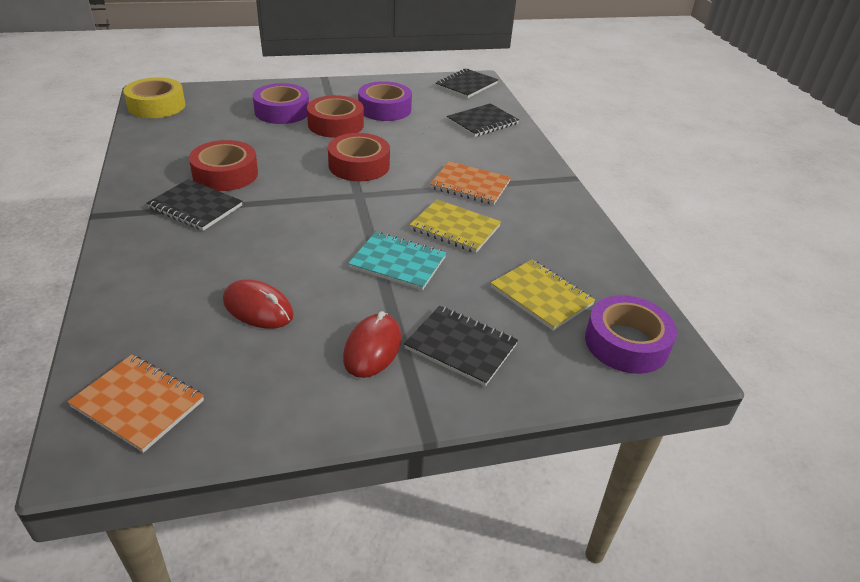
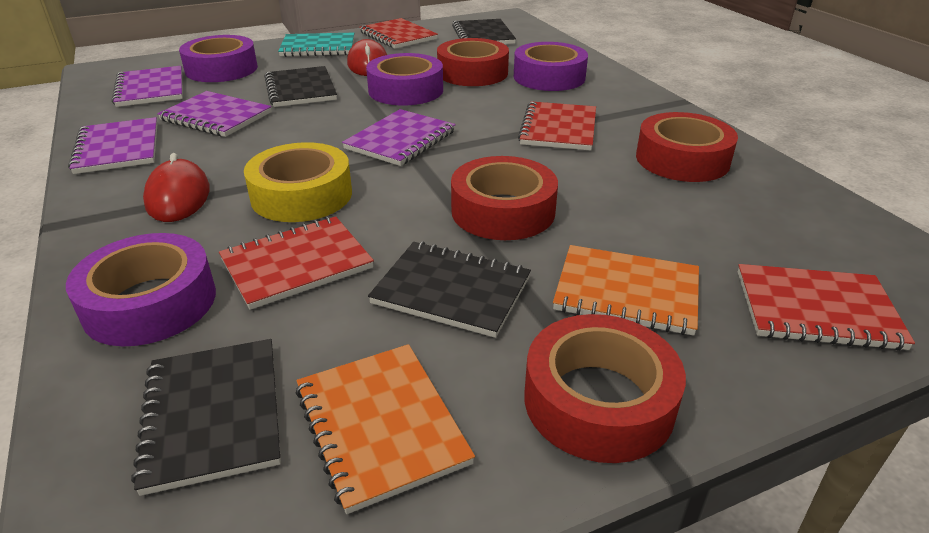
purple notebook: 0 -> 4
purple tape: 3 -> 4
red notebook: 0 -> 4
red tape: 3 -> 4
yellow notebook: 2 -> 0

